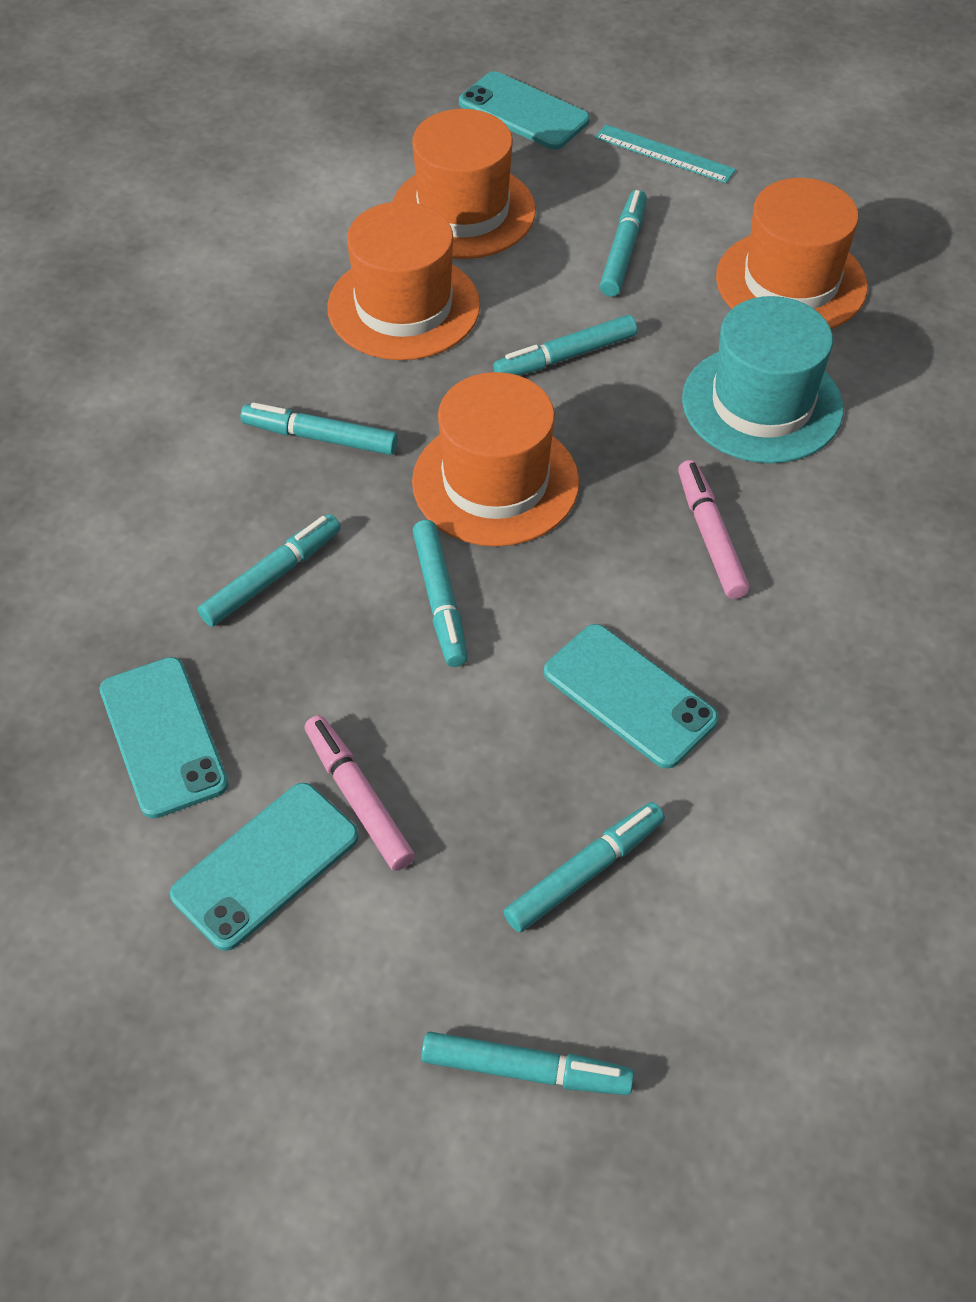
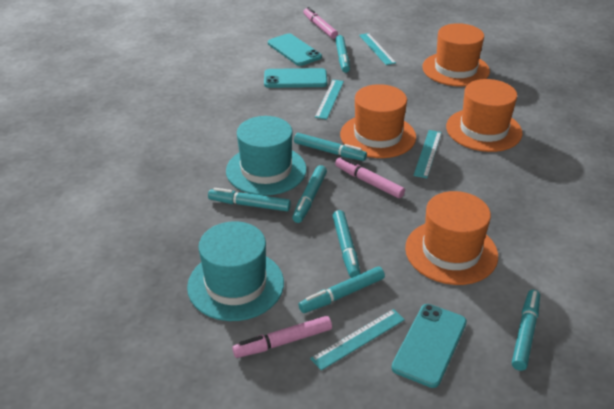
pink marker: 2 -> 3
turquoise hat: 1 -> 2
turquoise phone: 4 -> 3
turquoise ruler: 1 -> 4

